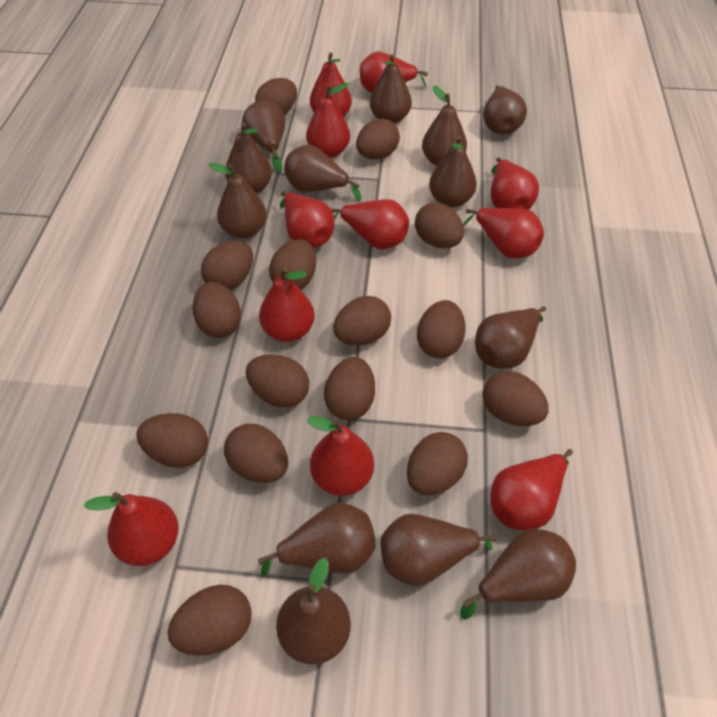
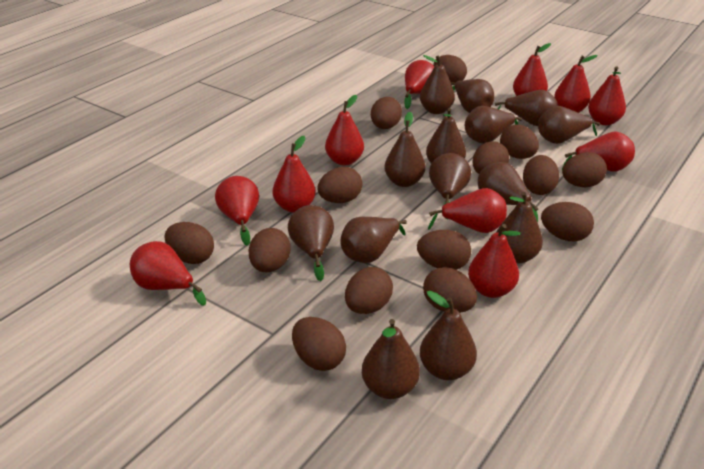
brown egg: 15 -> 14
brown pear: 13 -> 14

